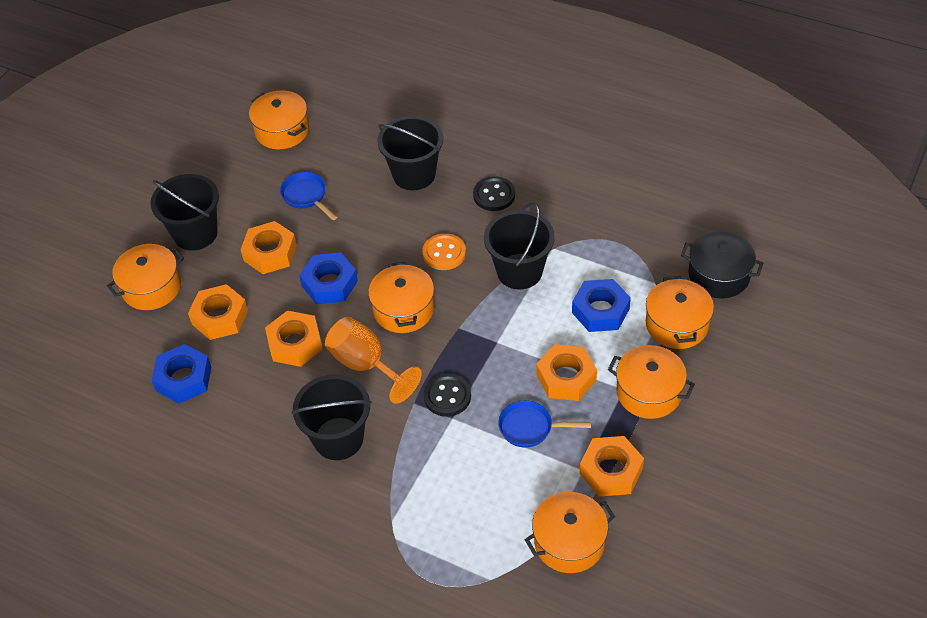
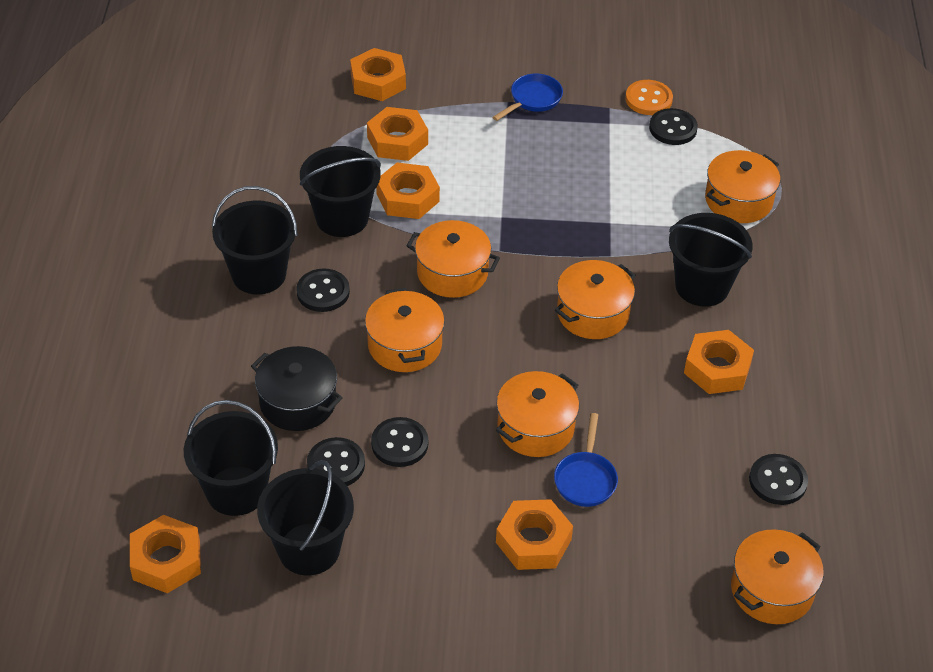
black bucket: 4 -> 5
black button: 2 -> 5
blue nut: 3 -> 0
orange goblet: 1 -> 0
orange nut: 5 -> 6

